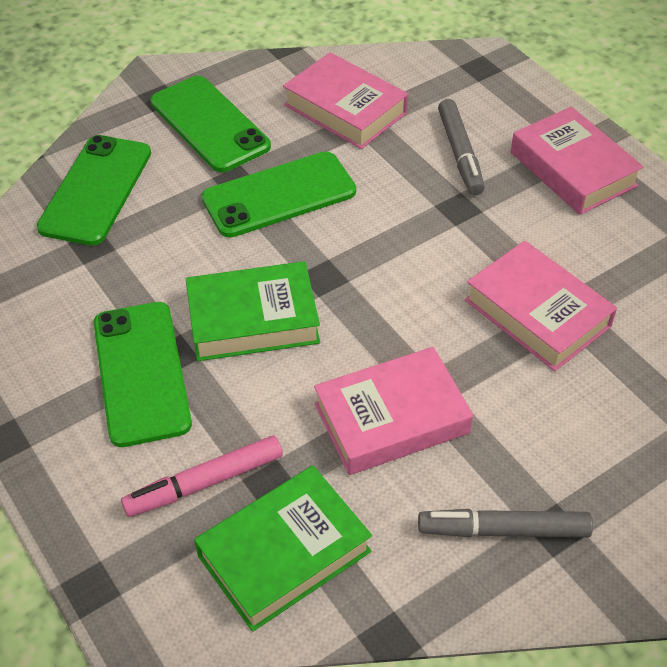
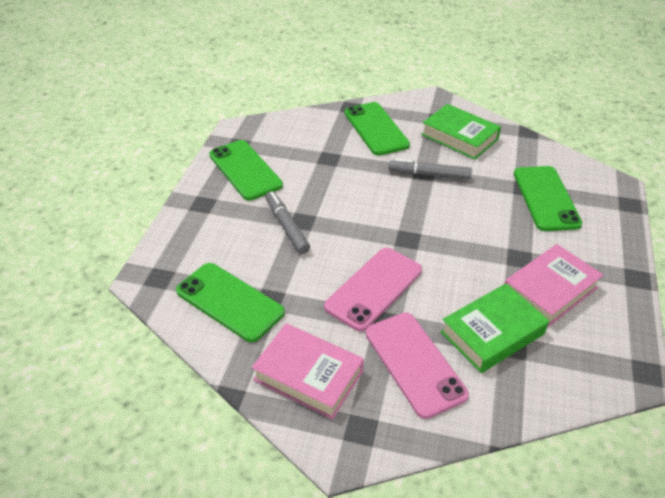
pink book: 4 -> 2
pink marker: 1 -> 0
pink phone: 0 -> 2

